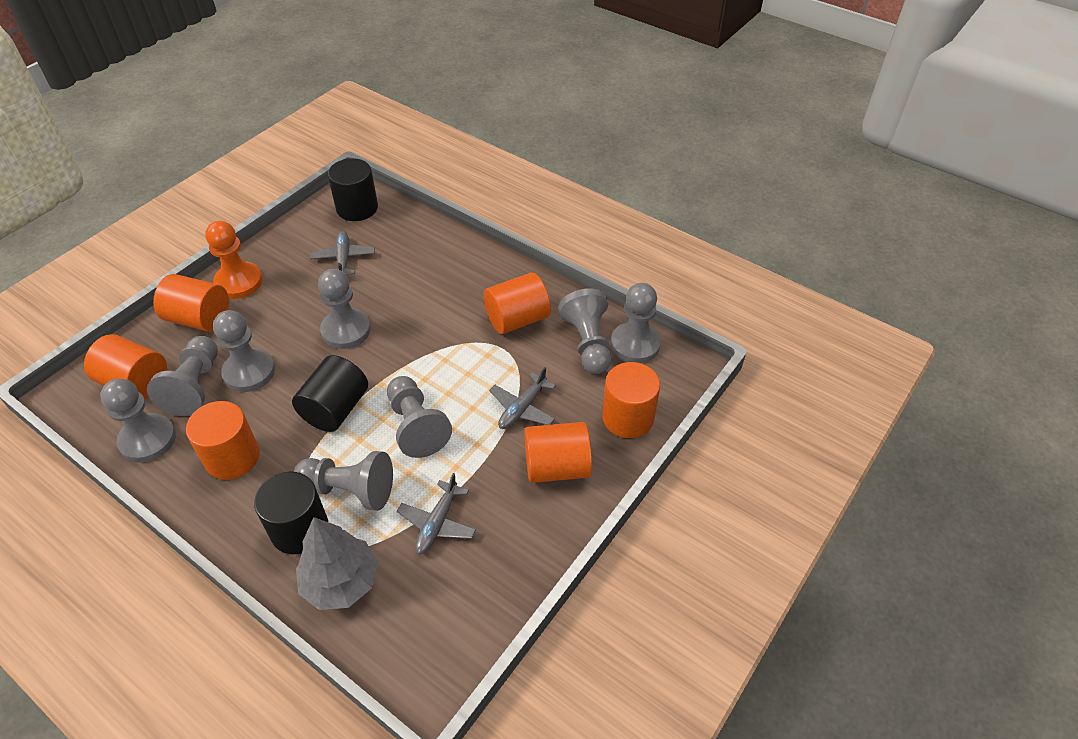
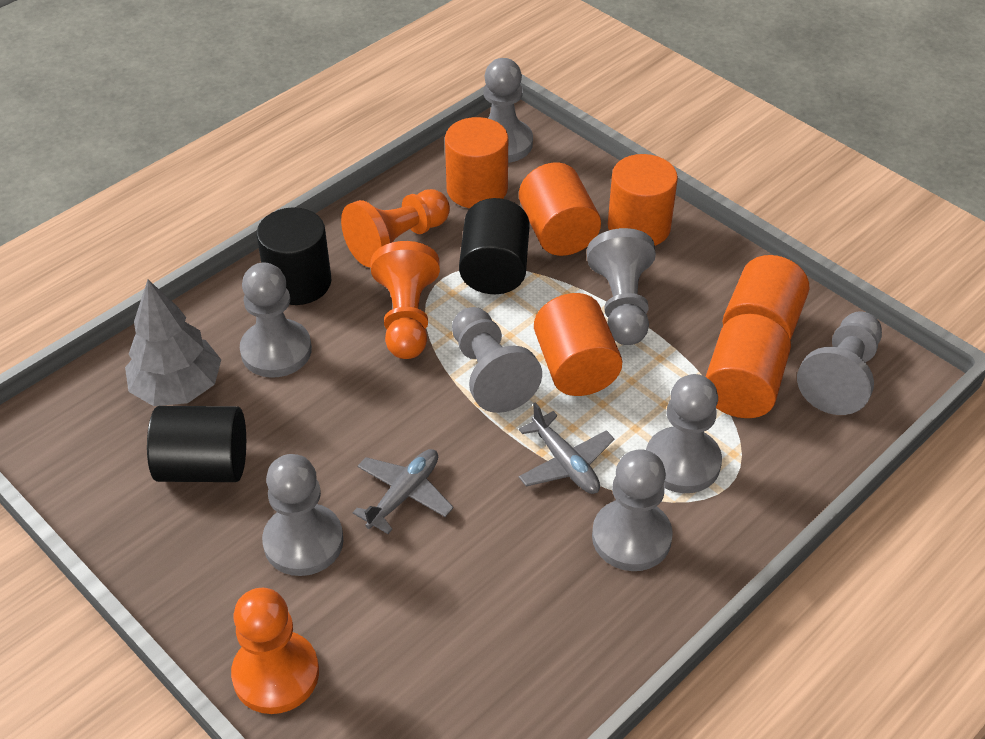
grey plane: 3 -> 2
orange pawn: 1 -> 3

